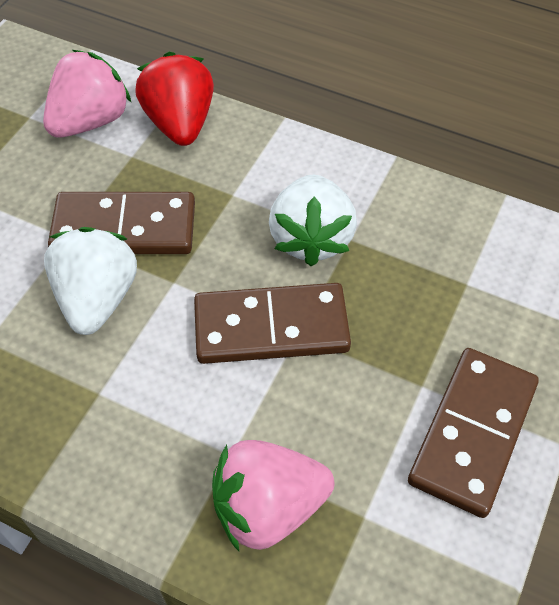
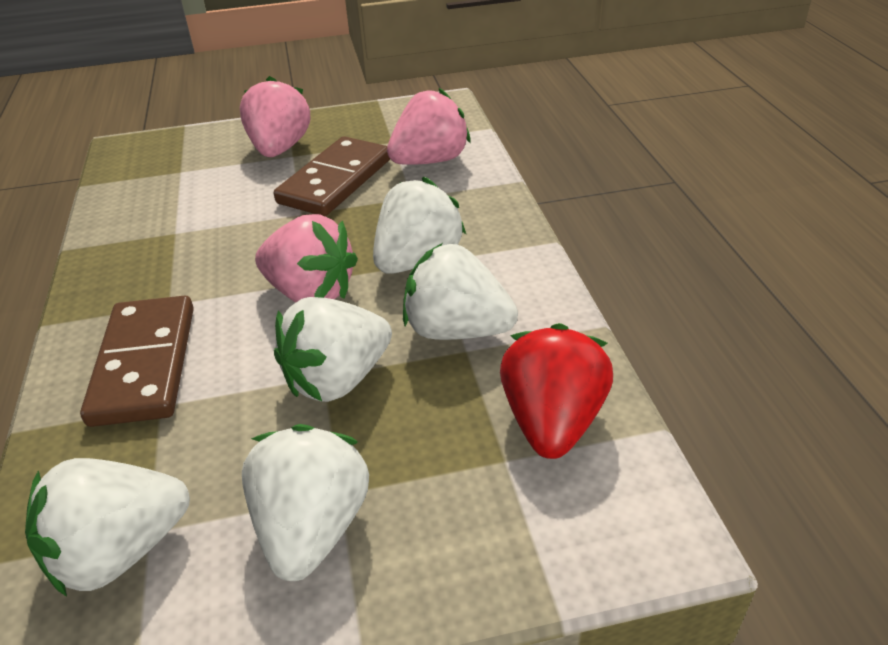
brown domino: 3 -> 2
pink strawberry: 2 -> 3
white strawberry: 2 -> 5

